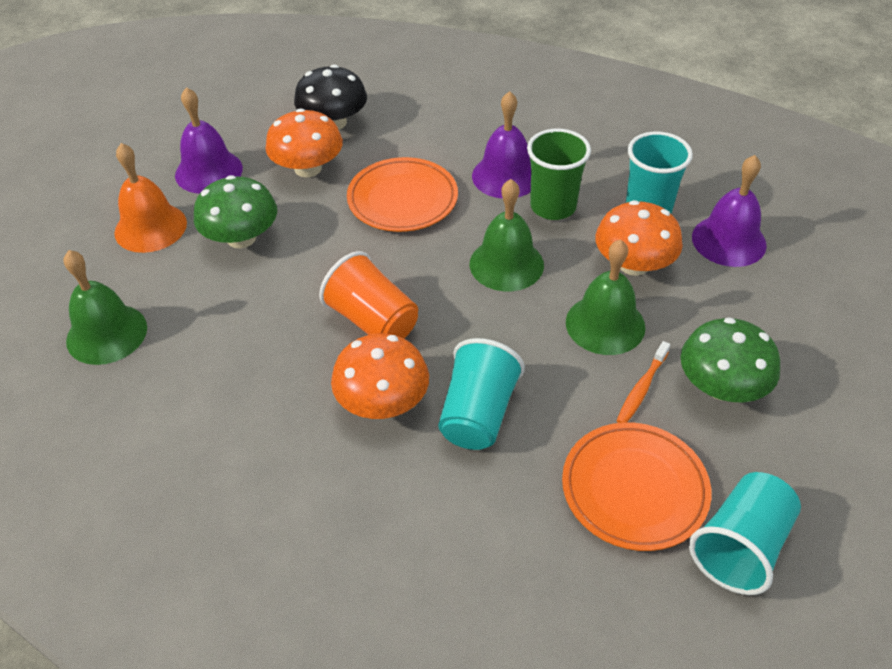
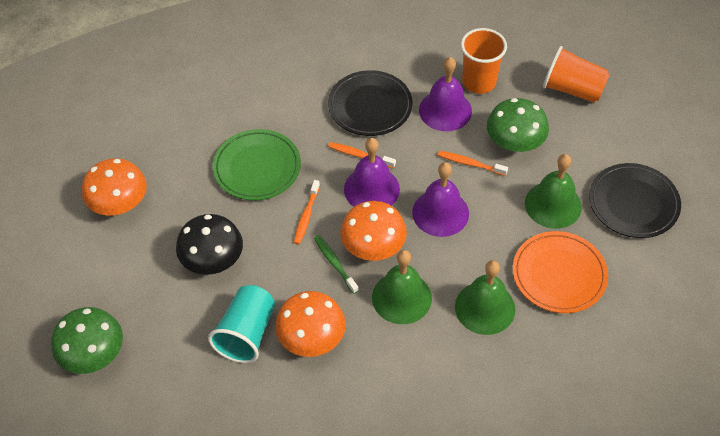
black plate: 0 -> 2
green cup: 1 -> 0
green plate: 0 -> 1
green toothbrush: 0 -> 1
orange bell: 1 -> 0
orange cup: 1 -> 2
orange plate: 2 -> 1
orange toothbrush: 1 -> 3
turquoise cup: 3 -> 1

